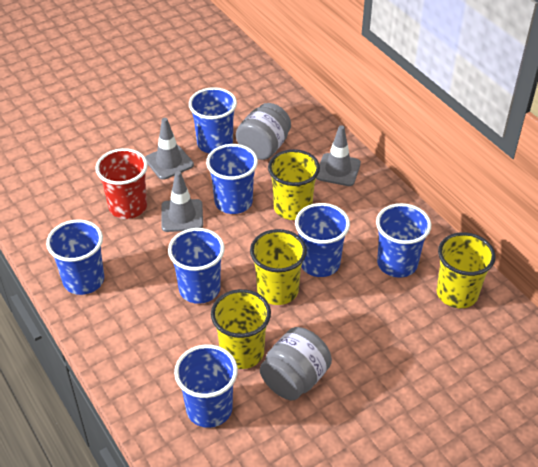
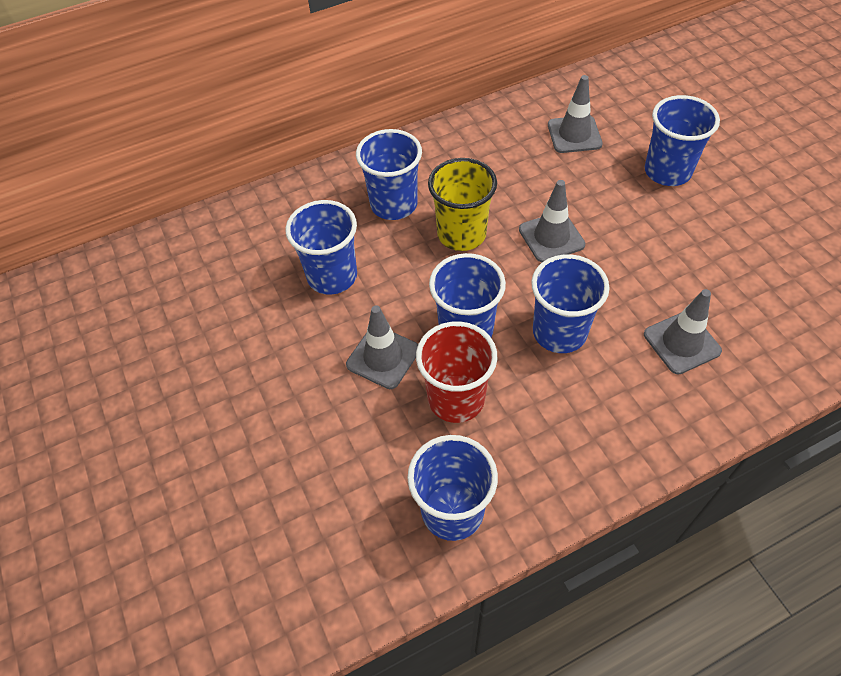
blue cup: 7 -> 6
grey jar: 2 -> 0
grey traffic cone: 3 -> 4
yellow cup: 4 -> 1

